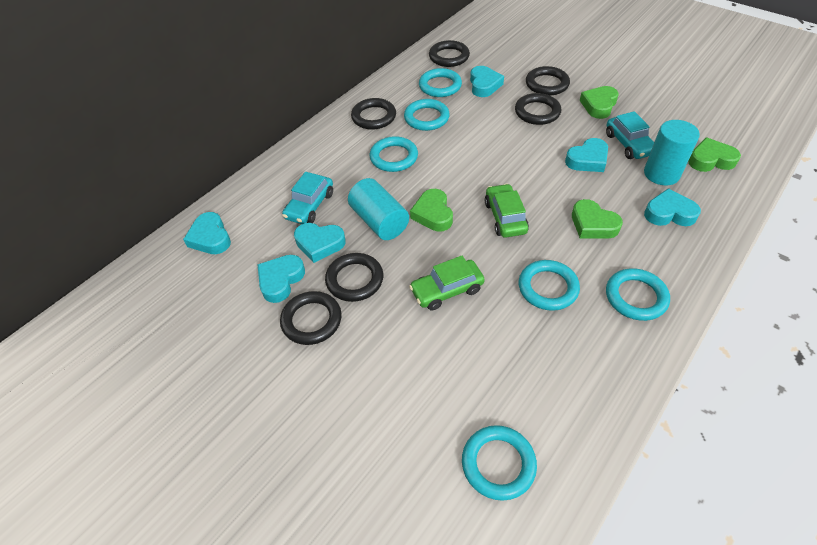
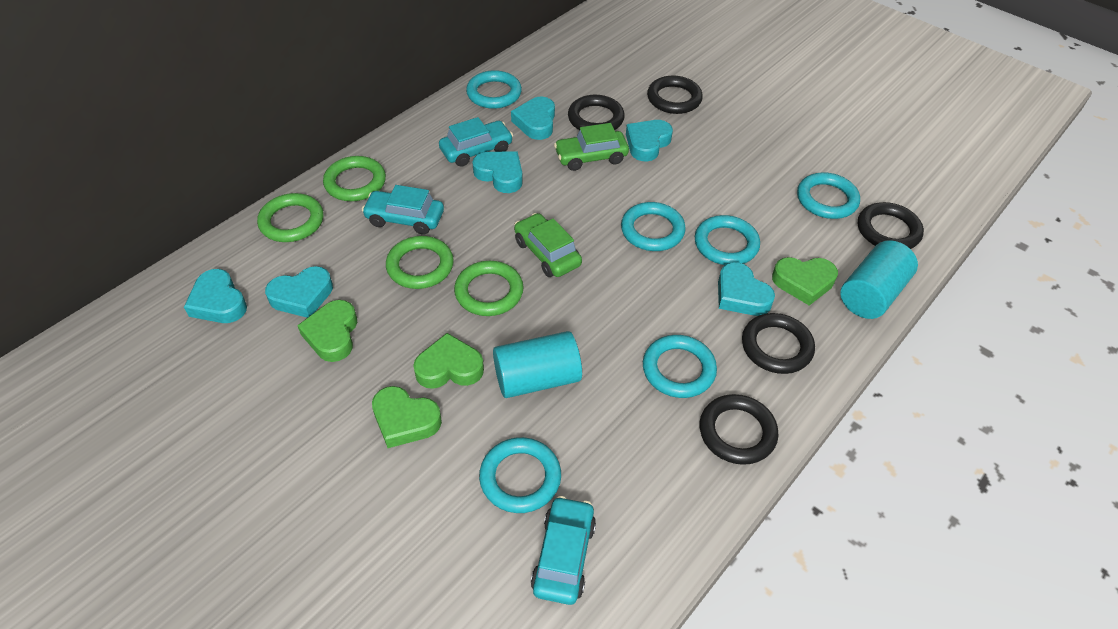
black ring: 6 -> 5
green ring: 0 -> 4
turquoise car: 2 -> 3

